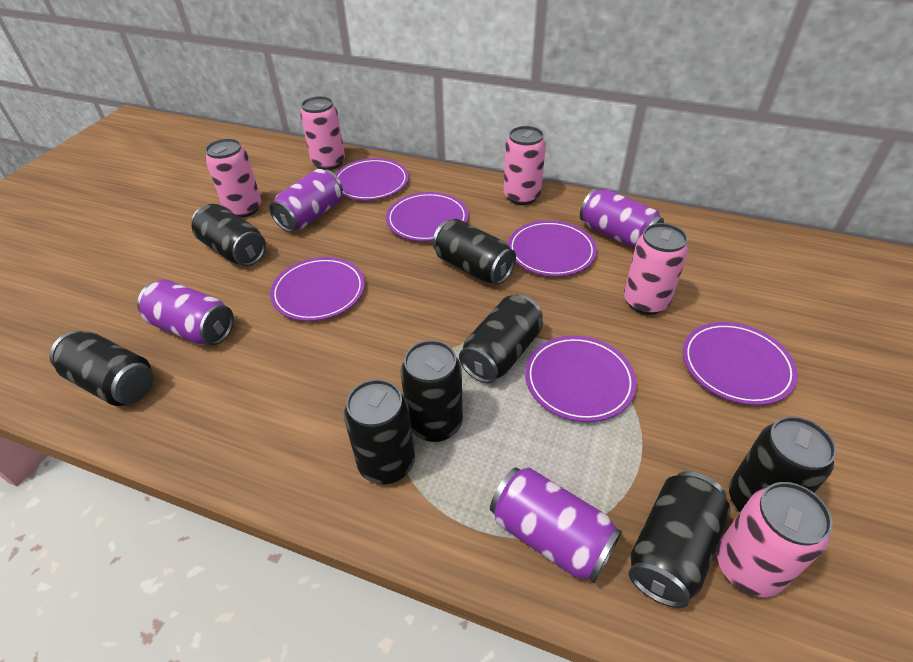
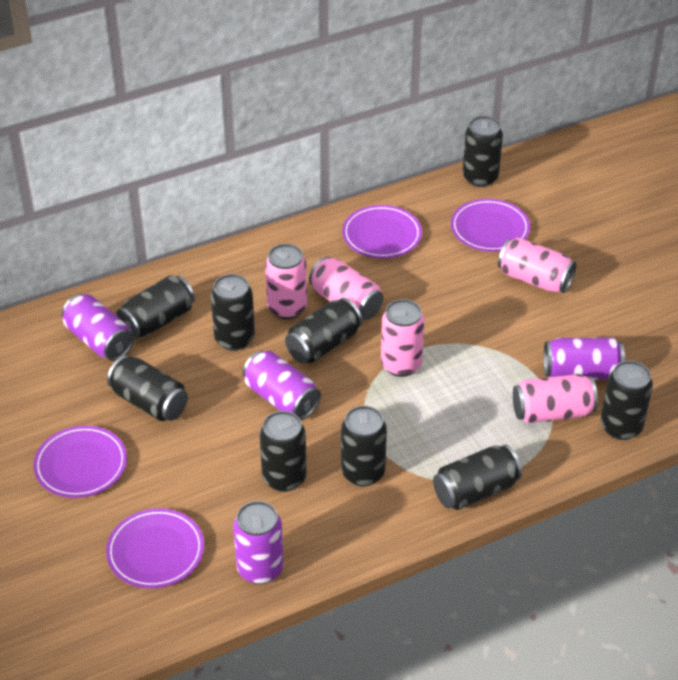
black can: 8 -> 9
purple plate: 6 -> 4

